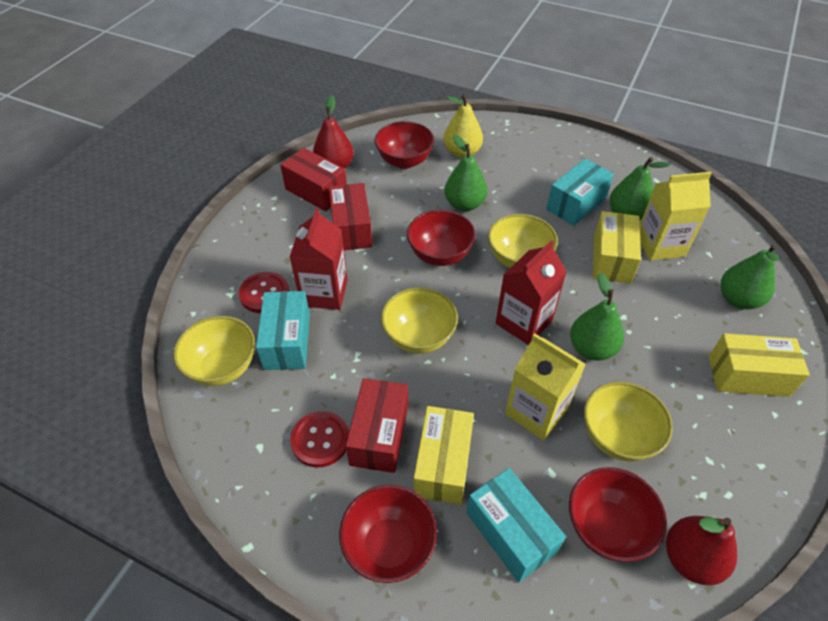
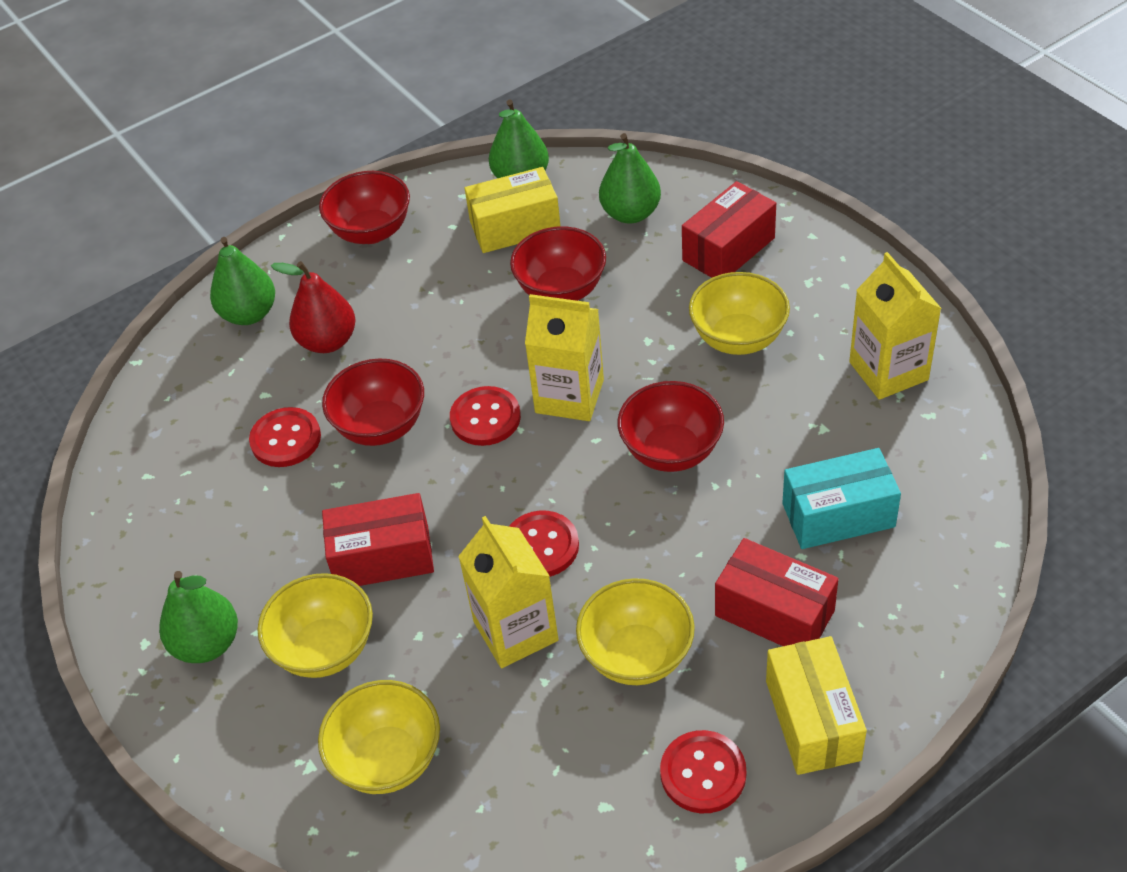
red button: 2 -> 4
red carton: 2 -> 0
red pear: 2 -> 1
turquoise box: 3 -> 1
yellow box: 3 -> 2
yellow carton: 2 -> 3
yellow pear: 1 -> 0

